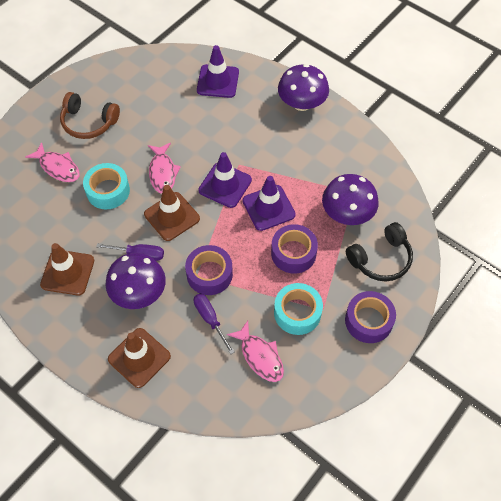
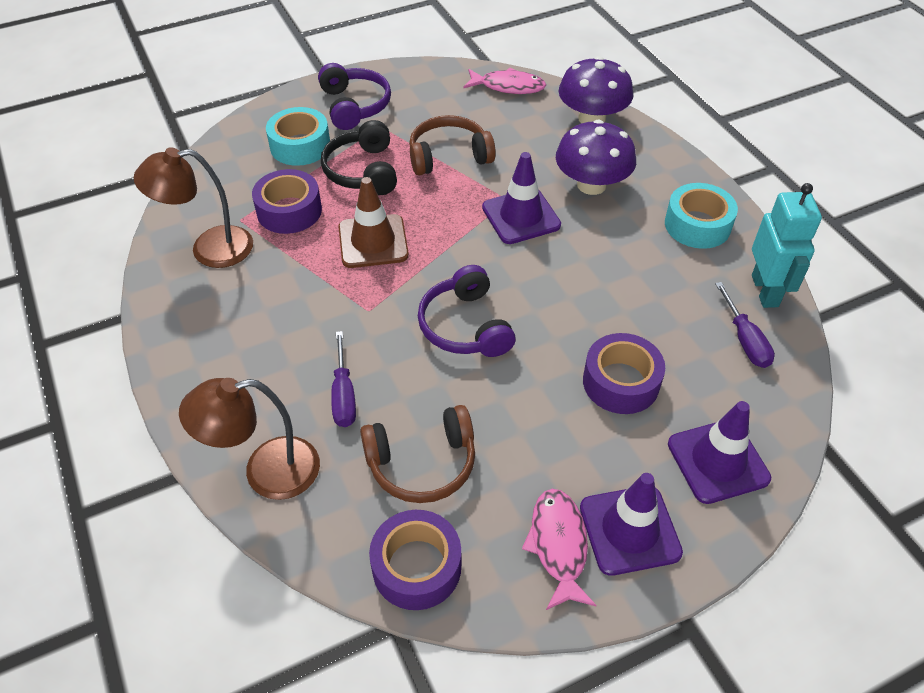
brown headphones: 1 -> 2
brown lamp: 0 -> 2
brown traffic cone: 3 -> 1
pink fish: 3 -> 2
purple headphones: 0 -> 2
purple mushroom: 3 -> 2
turquoise robot: 0 -> 1

